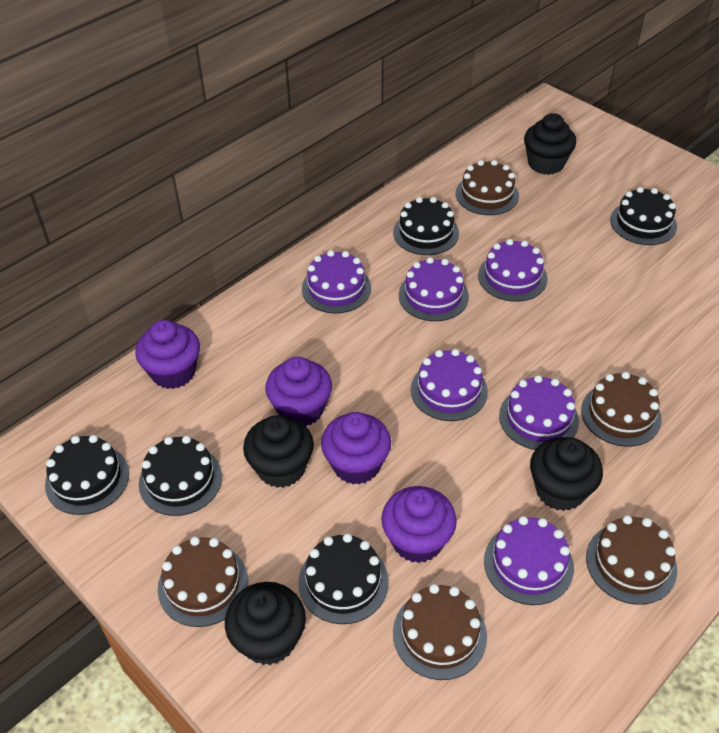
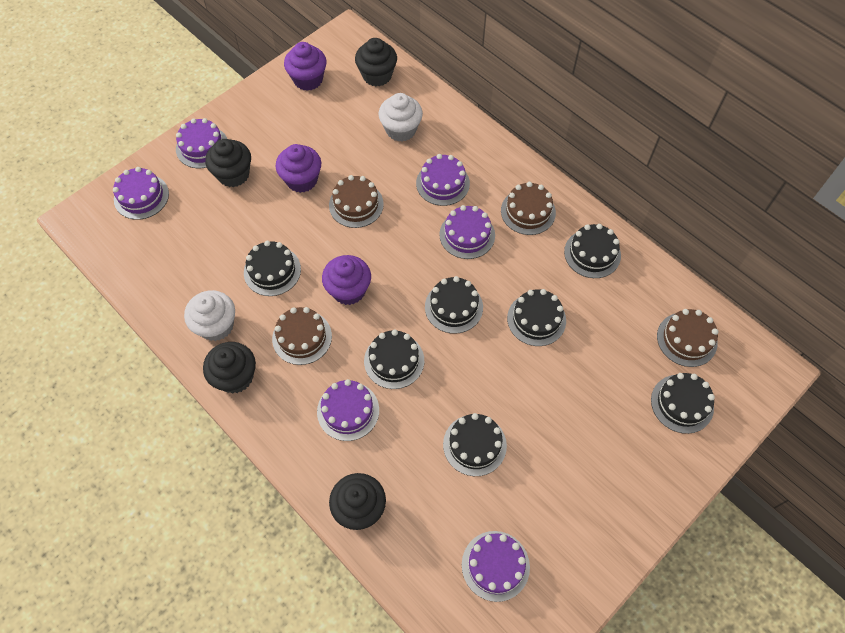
black cake: 5 -> 7
brown cake: 5 -> 4
purple cupcake: 4 -> 3
white cupcake: 0 -> 2

